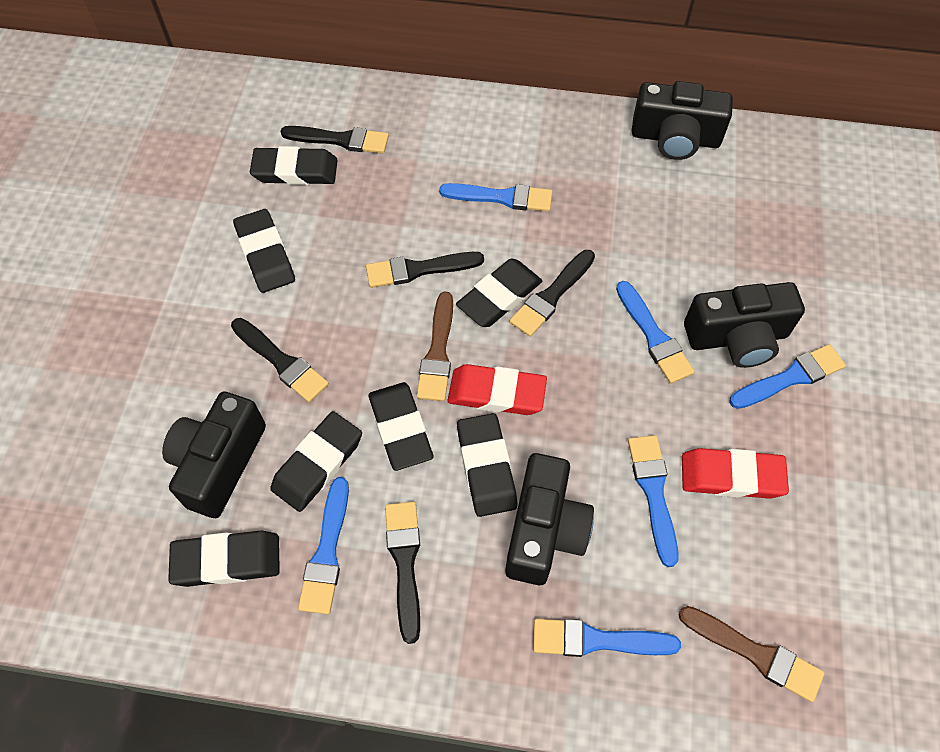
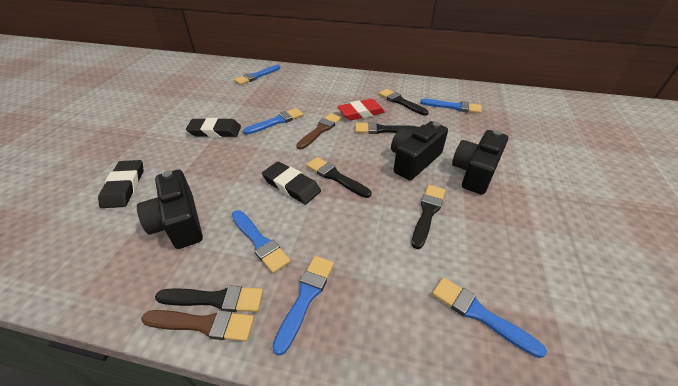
black camera: 4 -> 3
black eraser: 7 -> 3
red eraser: 2 -> 1

